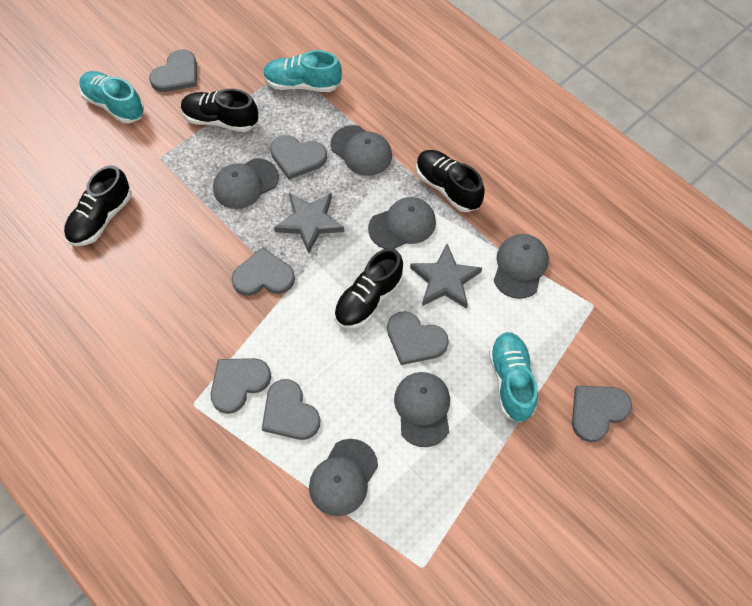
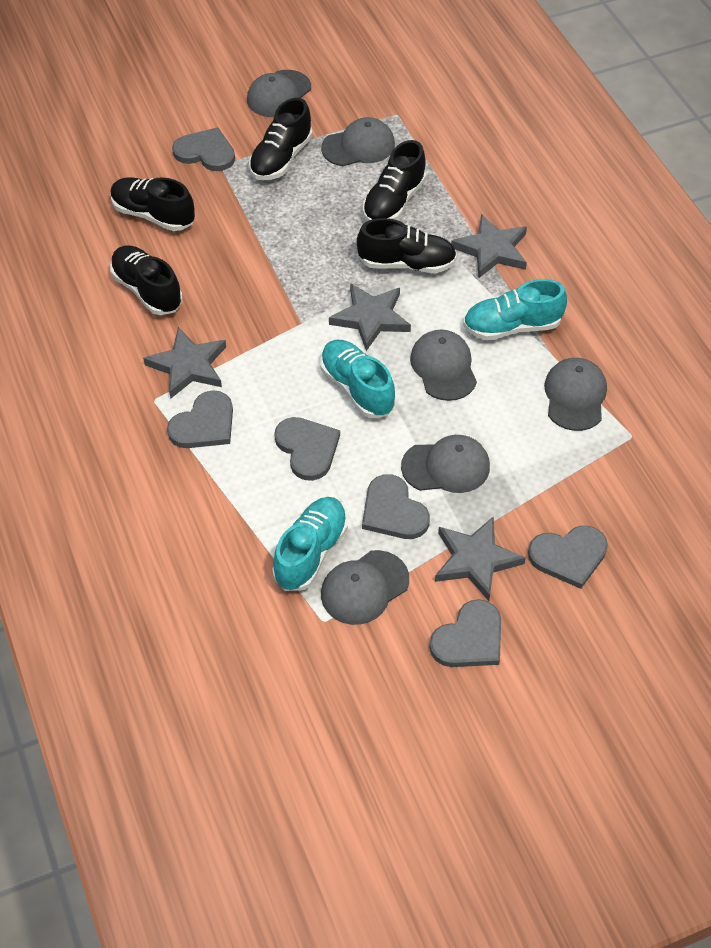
black shoe: 4 -> 5
grey heart: 7 -> 6
grey star: 2 -> 4

